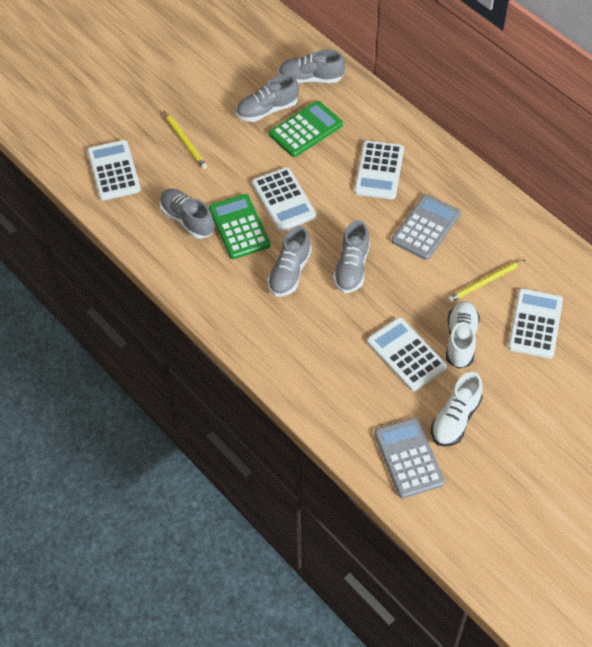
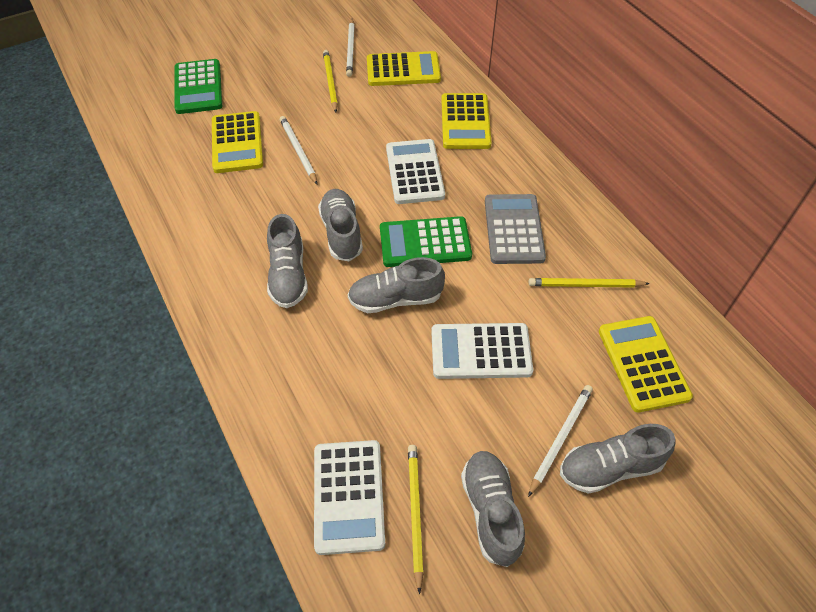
grey calculator: 2 -> 1
white calculator: 5 -> 3
white pencil: 0 -> 3
white shoe: 2 -> 0
yellow calculator: 0 -> 4
yellow pencil: 2 -> 3

